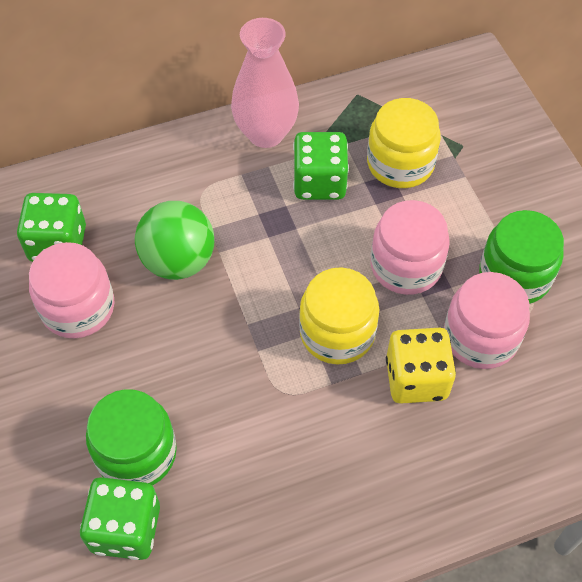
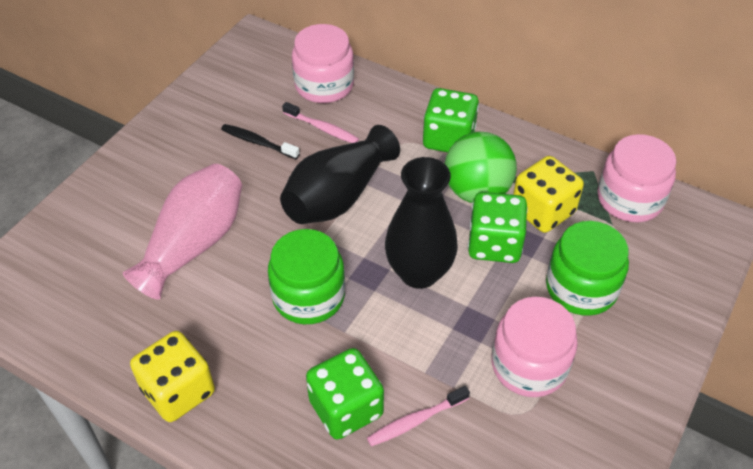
black toothbrush: 0 -> 1
black vase: 0 -> 2
pink toothbrush: 0 -> 2
yellow dice: 1 -> 2
yellow jar: 2 -> 0

